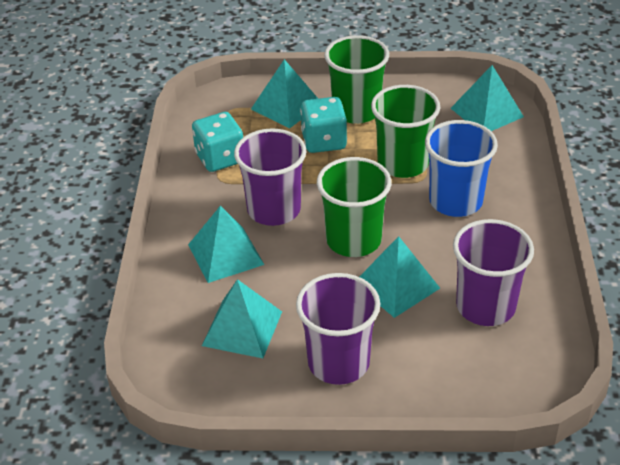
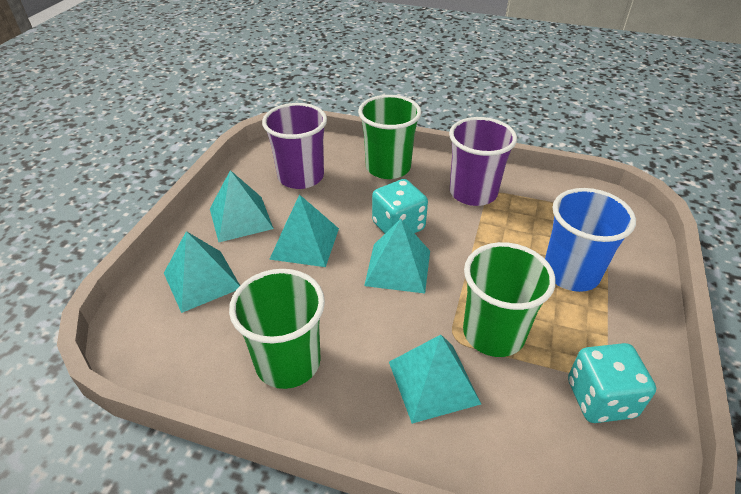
purple cup: 3 -> 2

